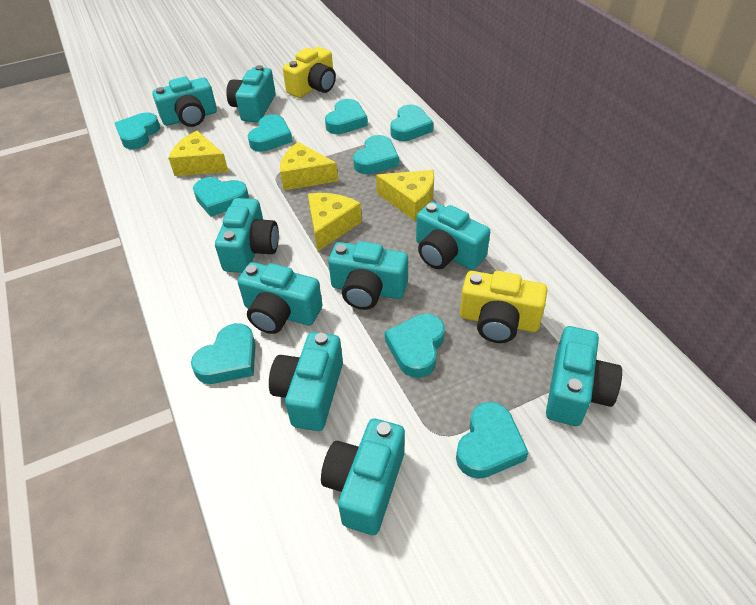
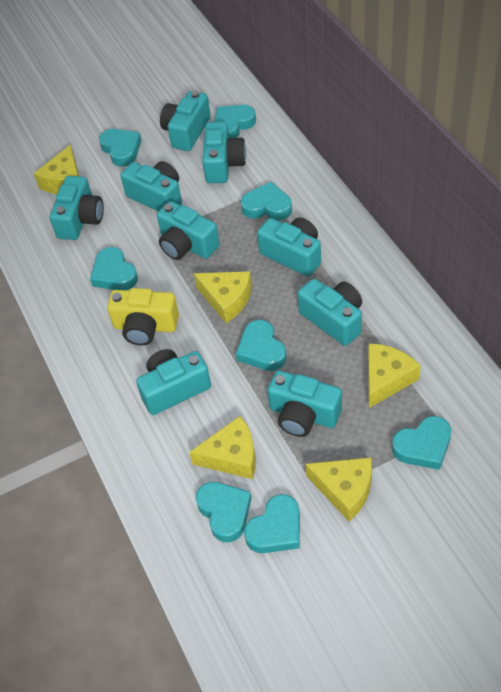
turquoise heart: 9 -> 8
yellow camera: 2 -> 1
yellow cheese: 4 -> 5

